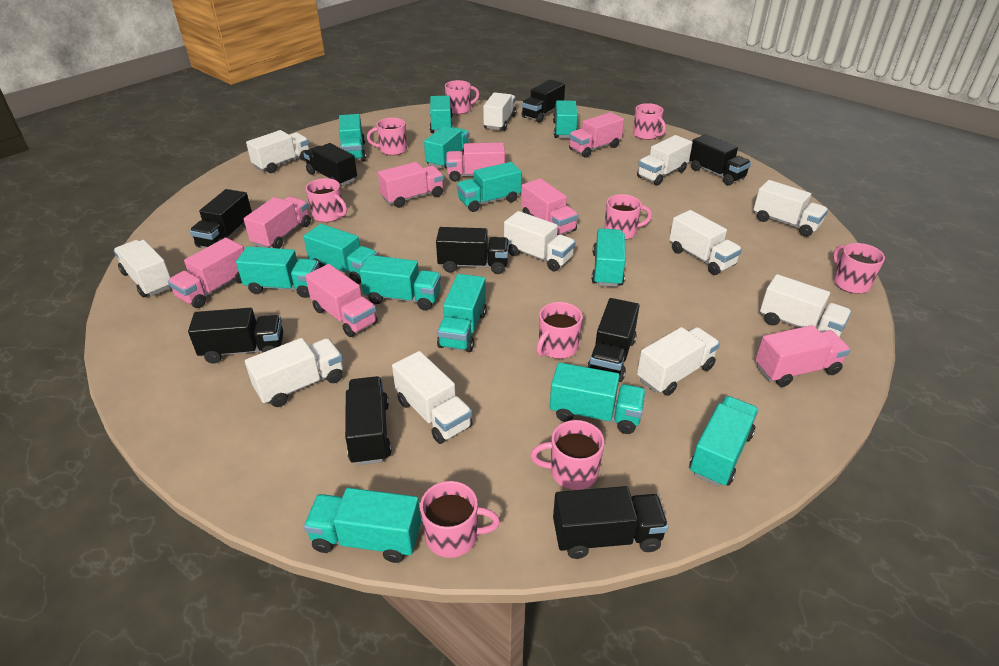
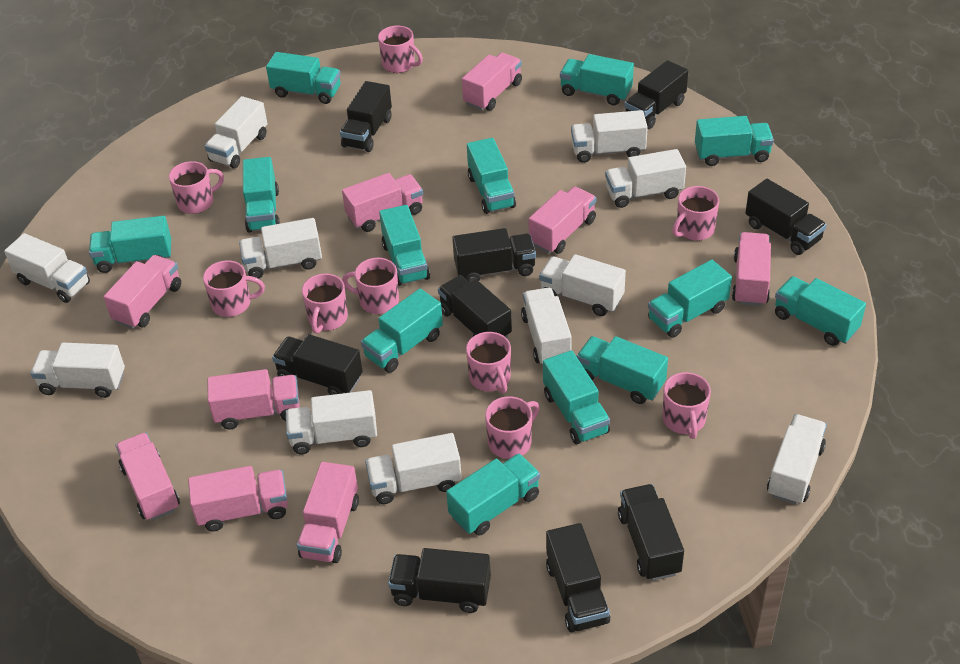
pink truck: 8 -> 9

